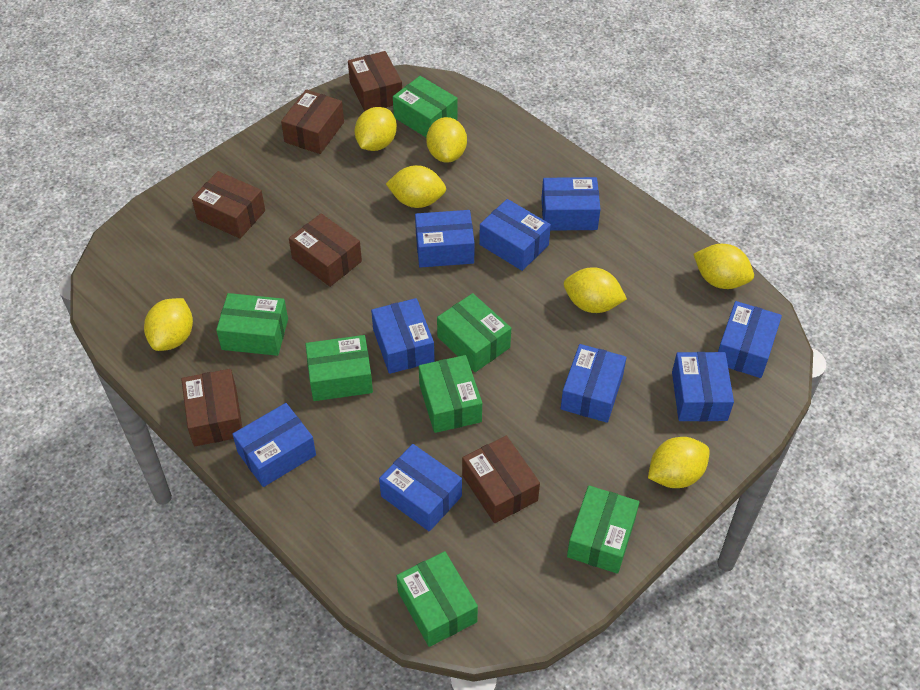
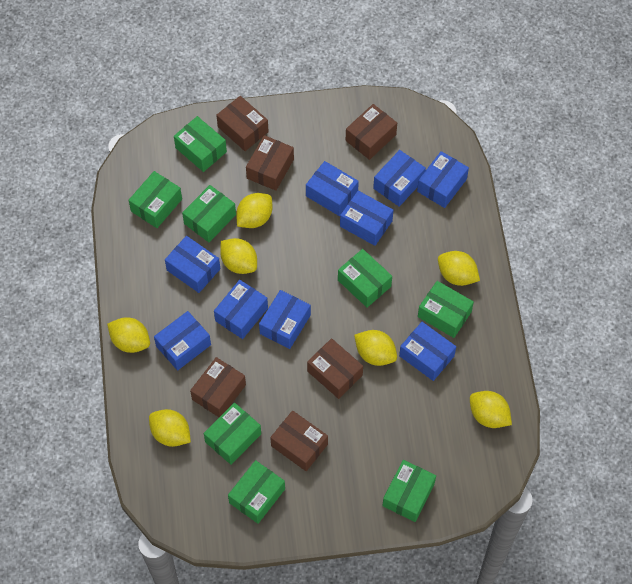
green box: 7 -> 8

